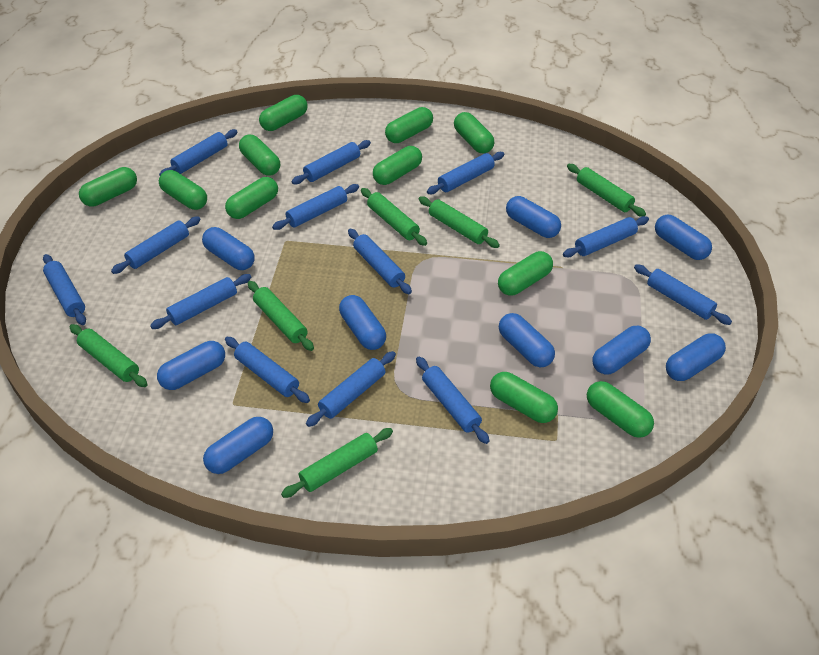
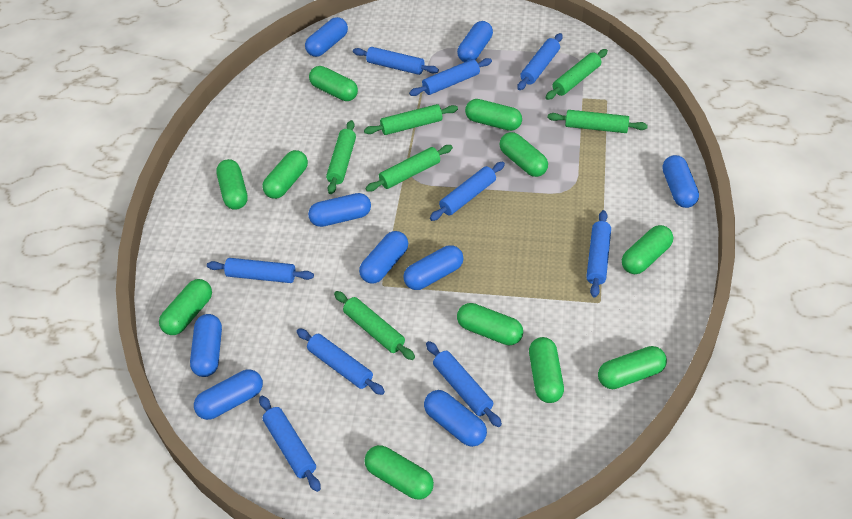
blue rolling pin: 13 -> 9

